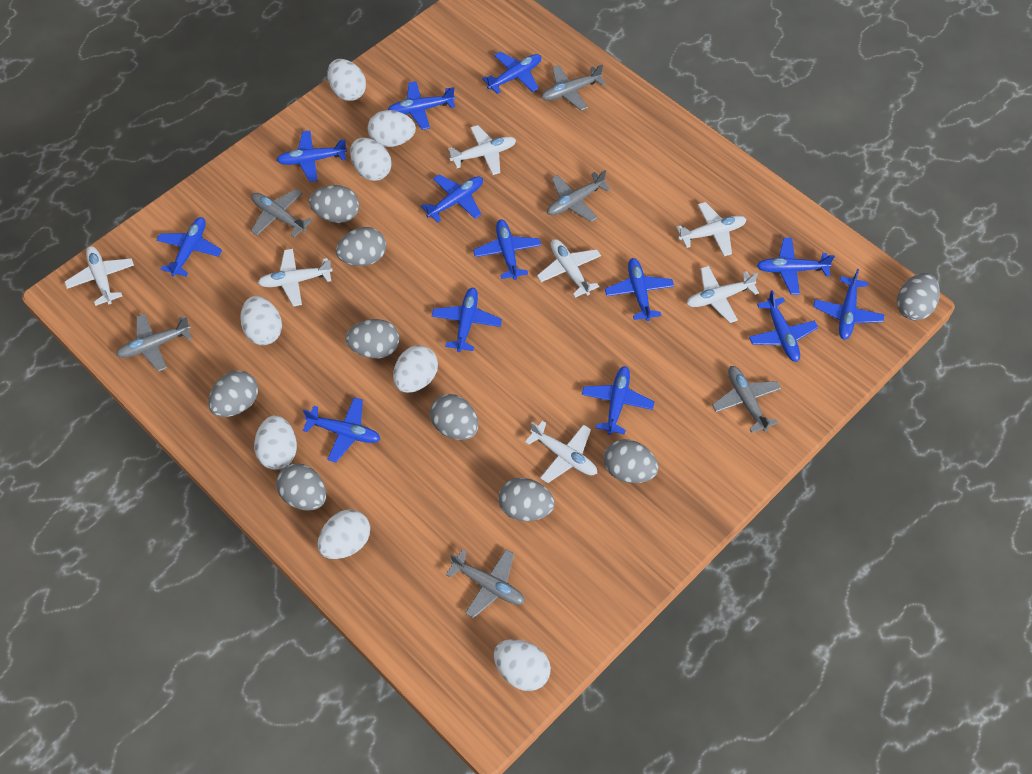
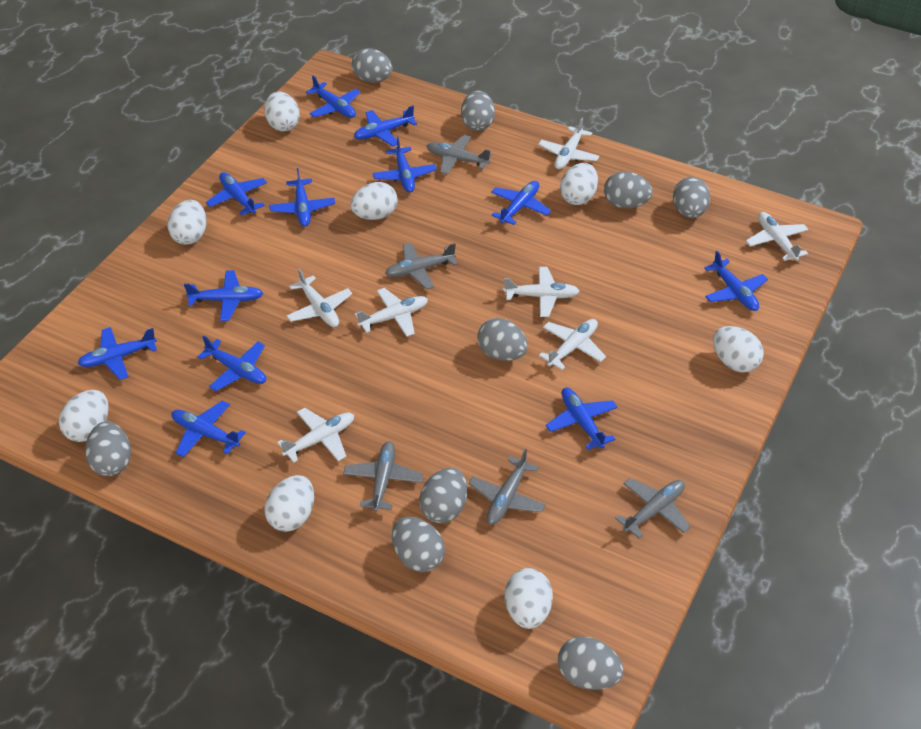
blue plane: 13 -> 12
grey plane: 6 -> 5

